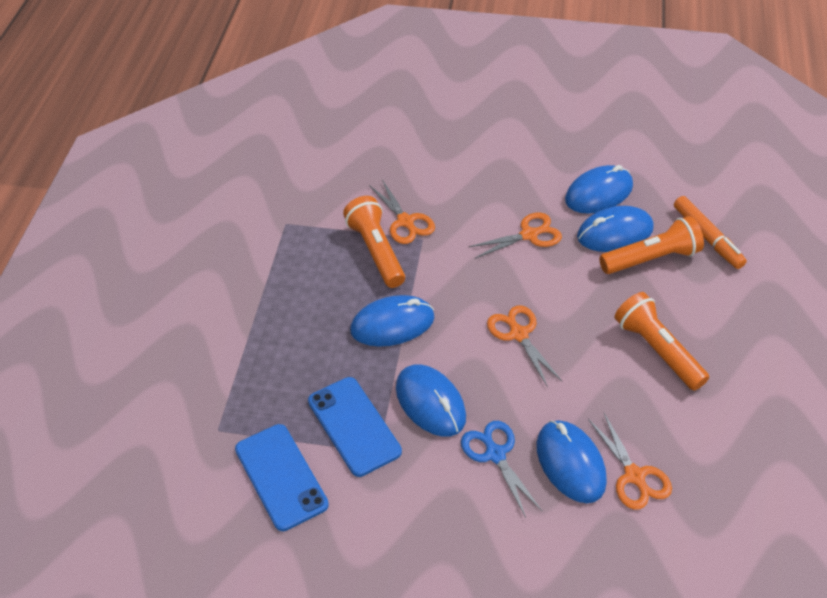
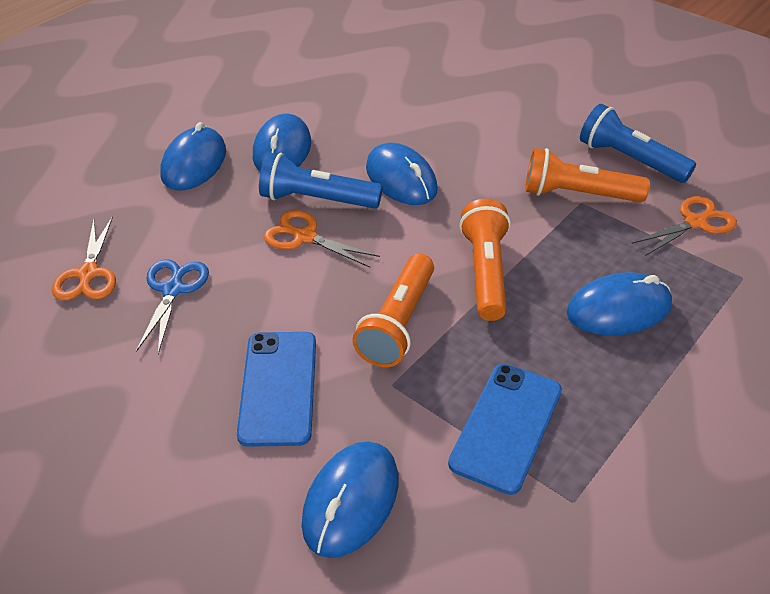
blue flashlight: 0 -> 2
orange marker: 1 -> 0
orange scissors: 4 -> 3

